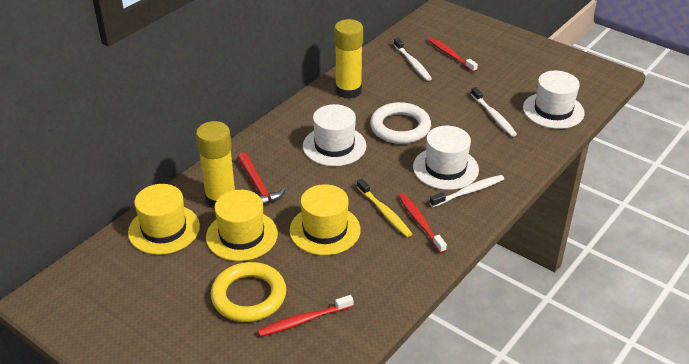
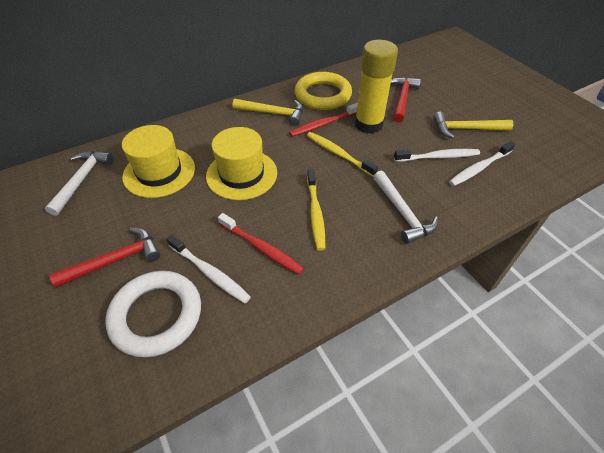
red hammer: 1 -> 2
red toothbrush: 3 -> 2
white hammer: 0 -> 2
white hat: 3 -> 0
yellow glue stick: 2 -> 1
yellow hammer: 0 -> 2
yellow hat: 3 -> 2
yellow toothbrush: 1 -> 2

